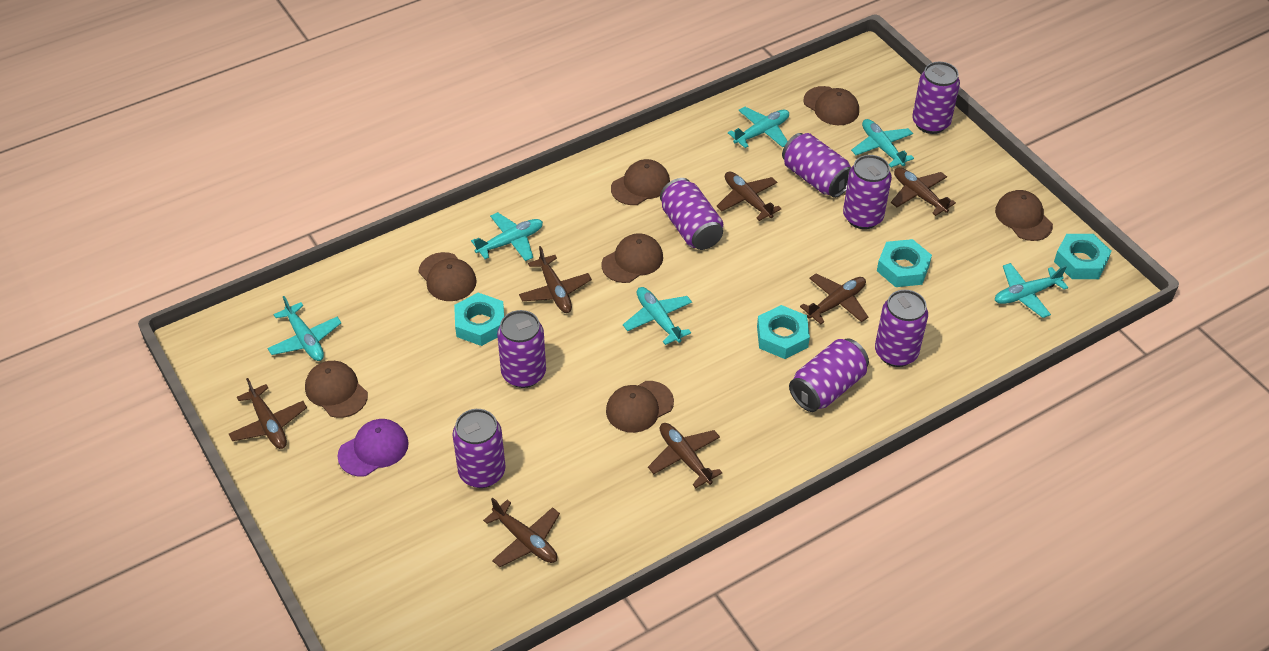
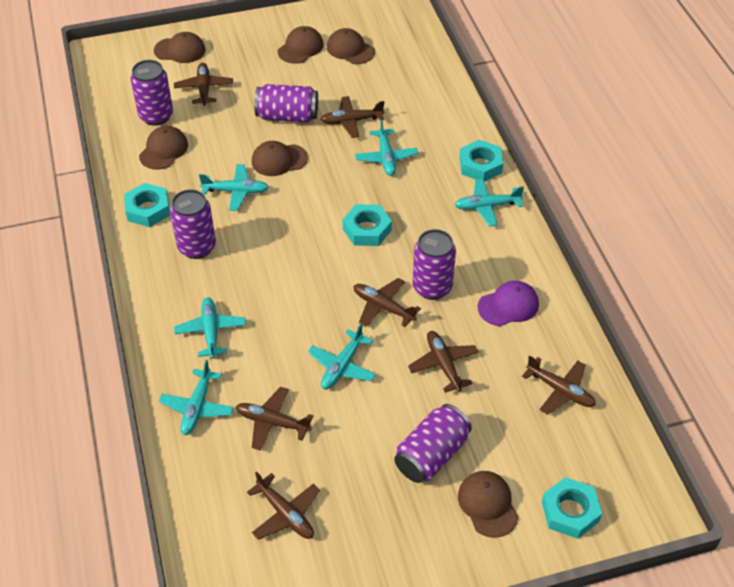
brown cap: 7 -> 6
purple can: 8 -> 5

